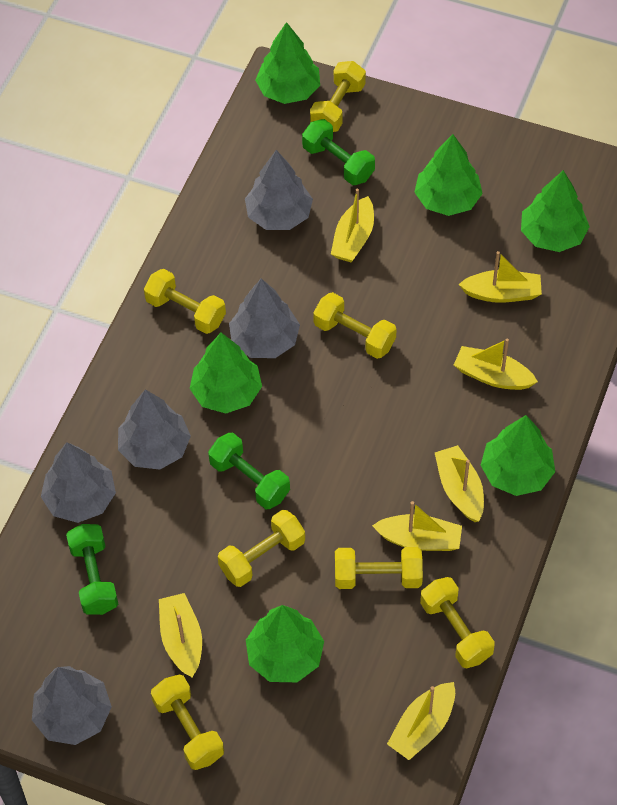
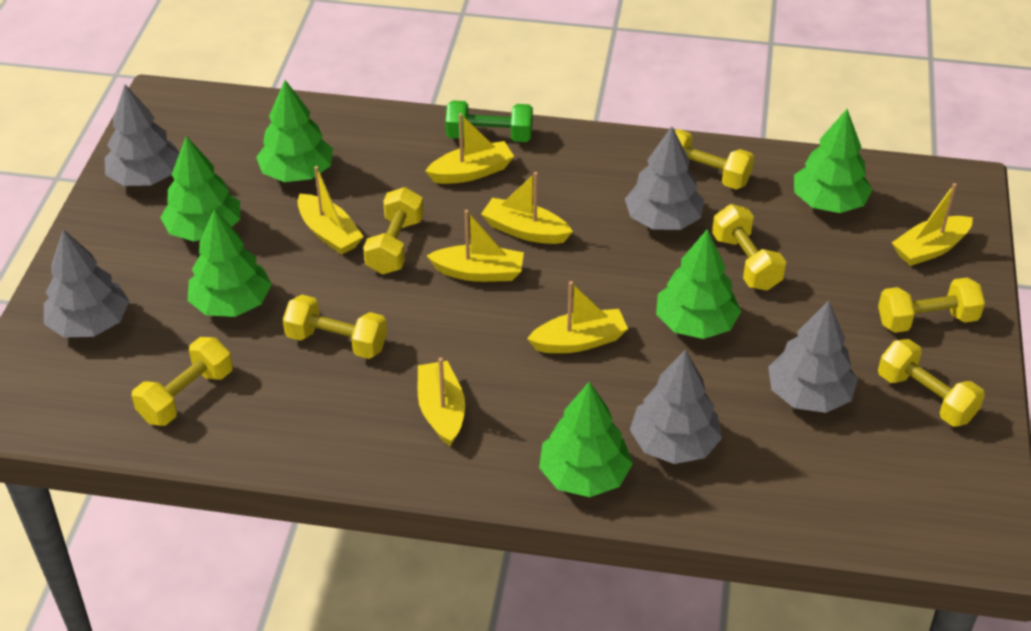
green dumbbell: 3 -> 1

